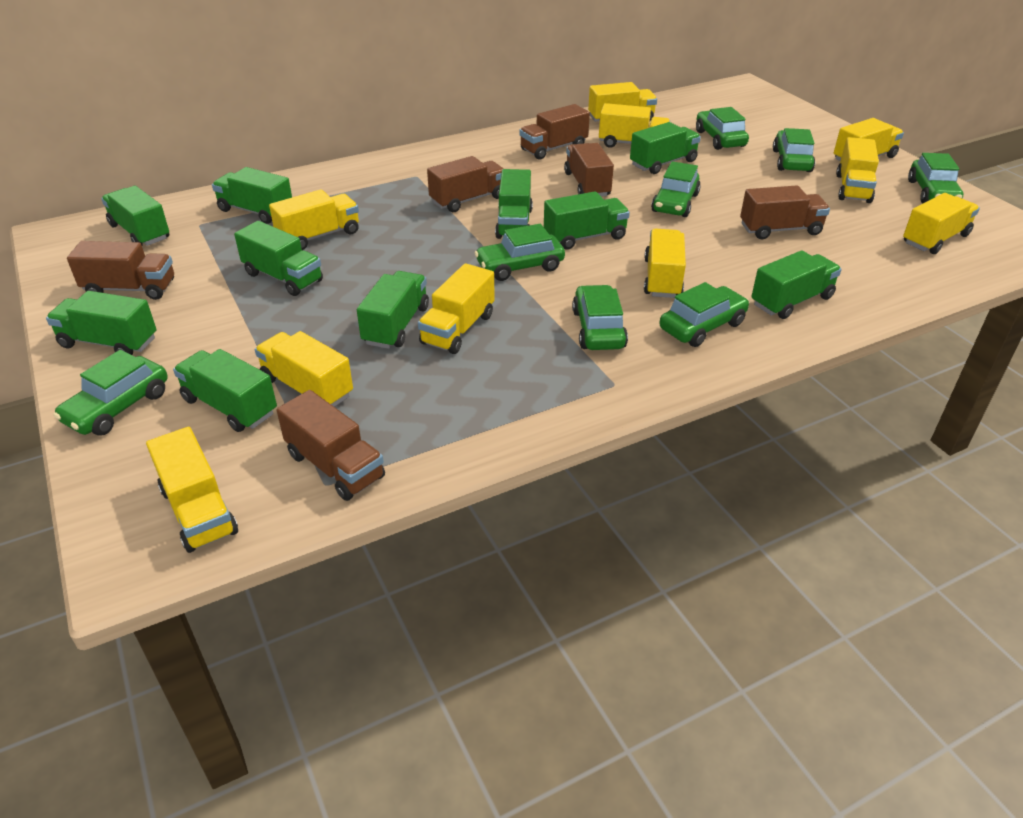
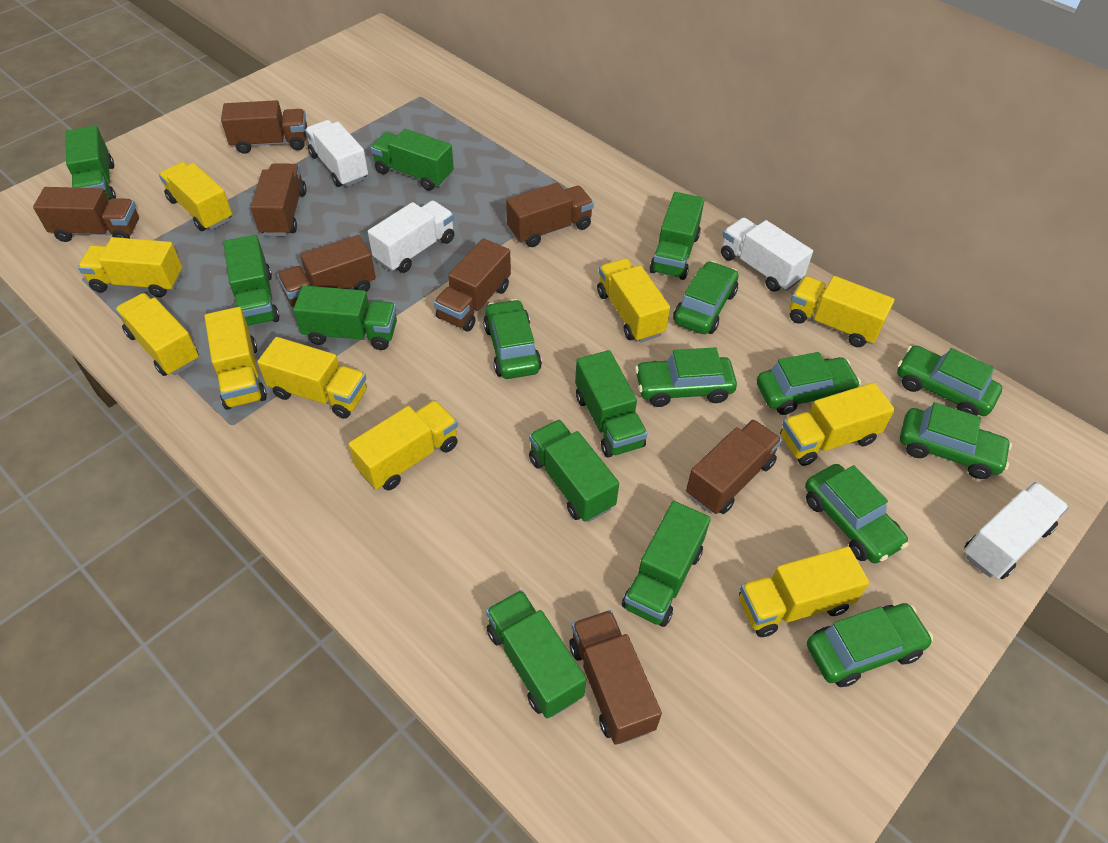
brown truck: 6 -> 8
green truck: 10 -> 9
white truck: 0 -> 4

